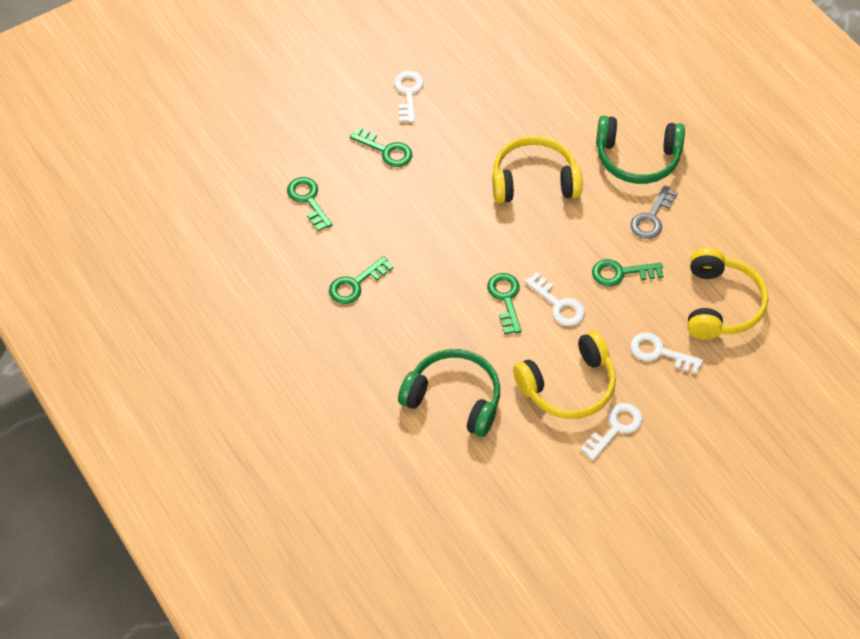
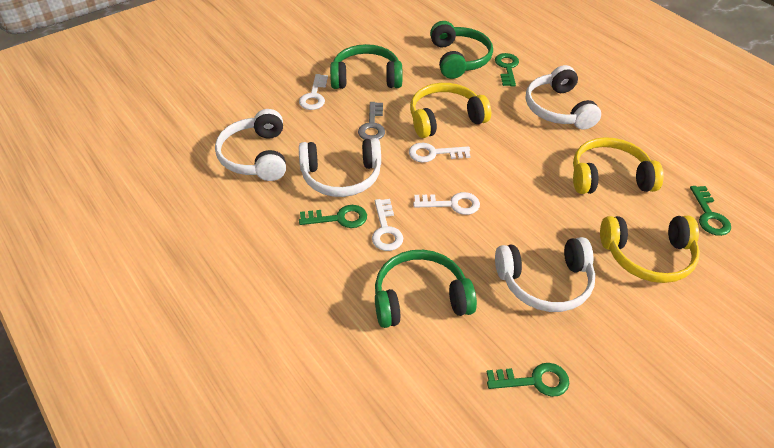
green headphones: 2 -> 3
green key: 5 -> 4
white headphones: 0 -> 4

